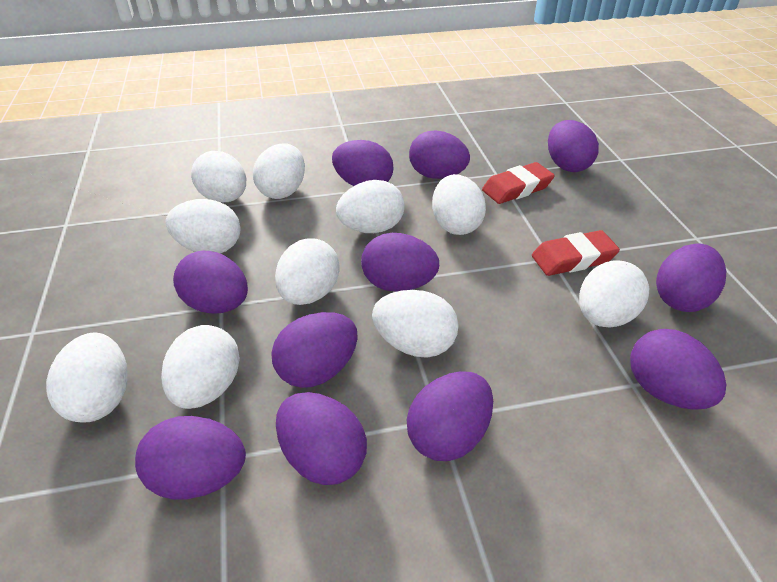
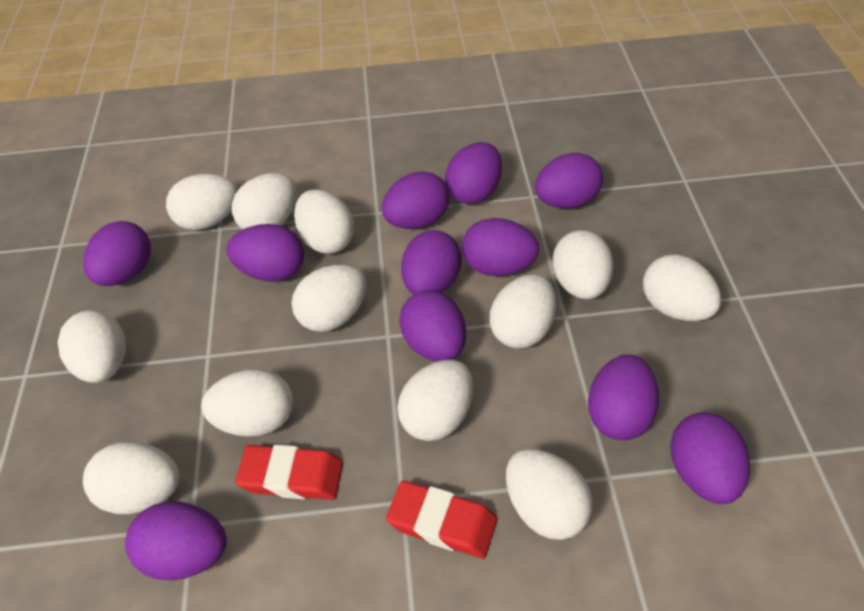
white egg: 10 -> 12

